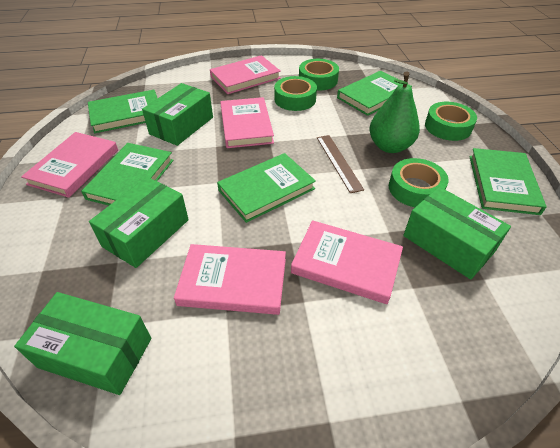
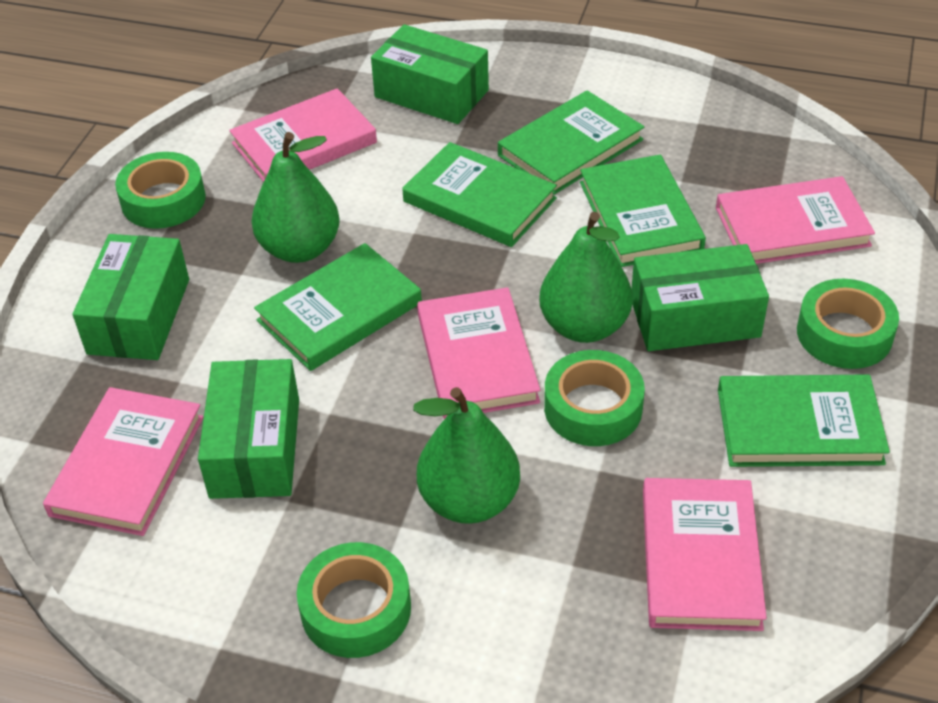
brown ruler: 1 -> 0
green pear: 1 -> 3

